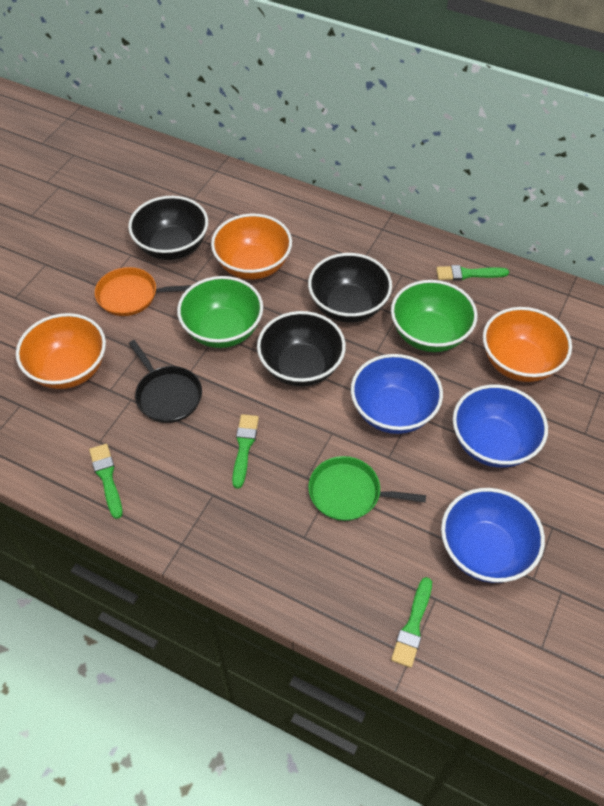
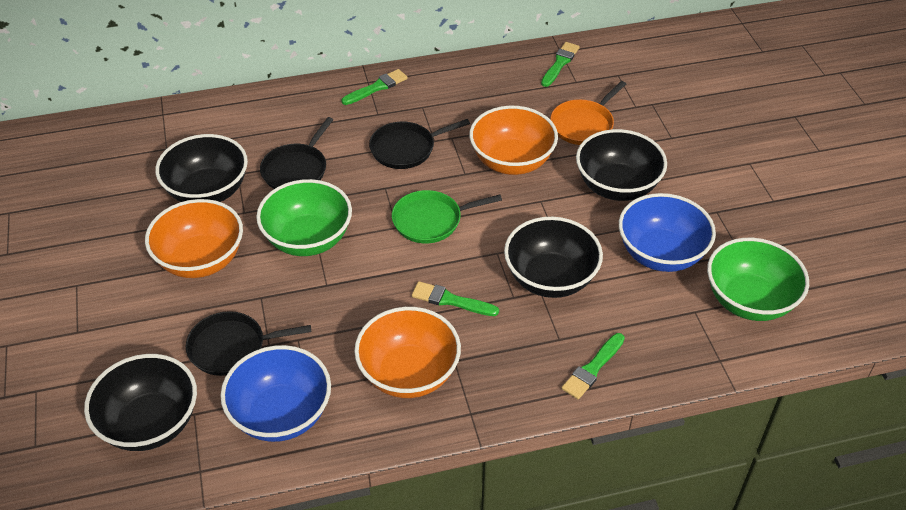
black bowl: 3 -> 4
black pan: 1 -> 3
blue bowl: 3 -> 2

